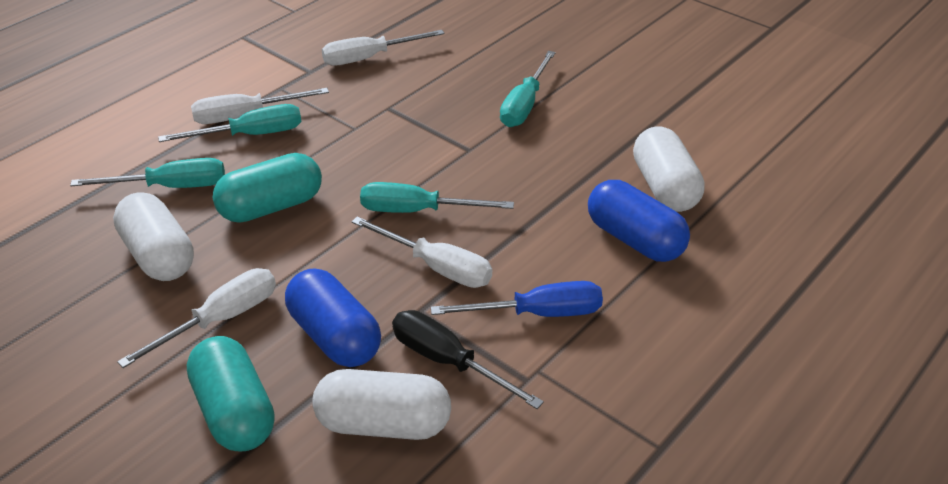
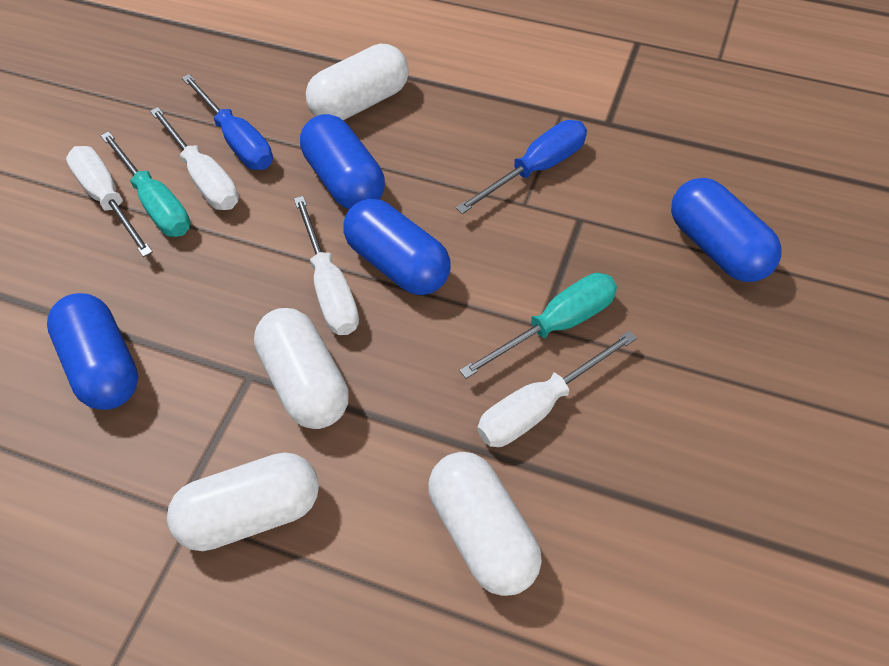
black screwdriver: 1 -> 0
blue capsule: 2 -> 4
blue screwdriver: 1 -> 2
turquoise capsule: 2 -> 0
turquoise screwdriver: 4 -> 2
white capsule: 3 -> 4

